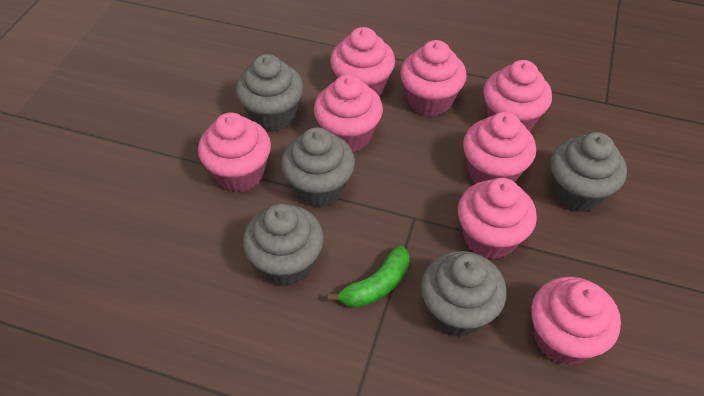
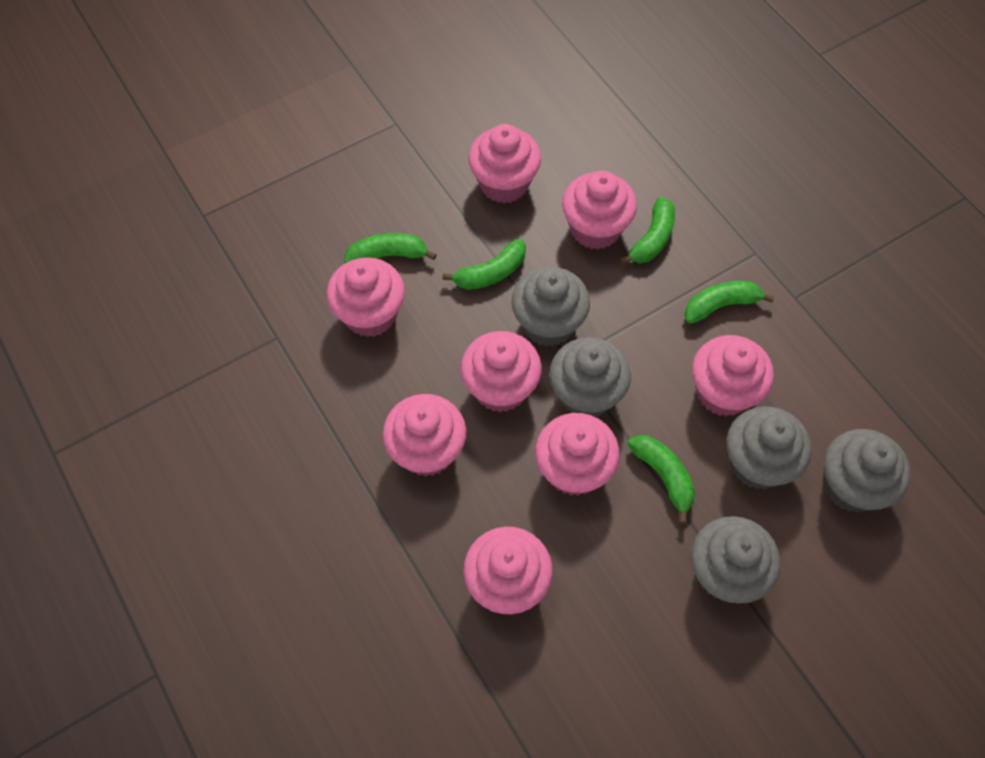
green banana: 1 -> 5

